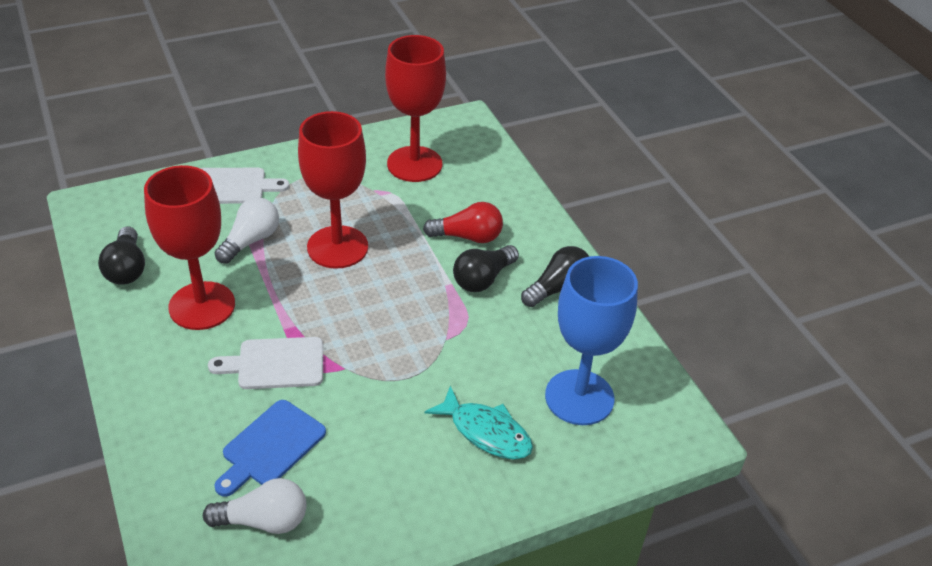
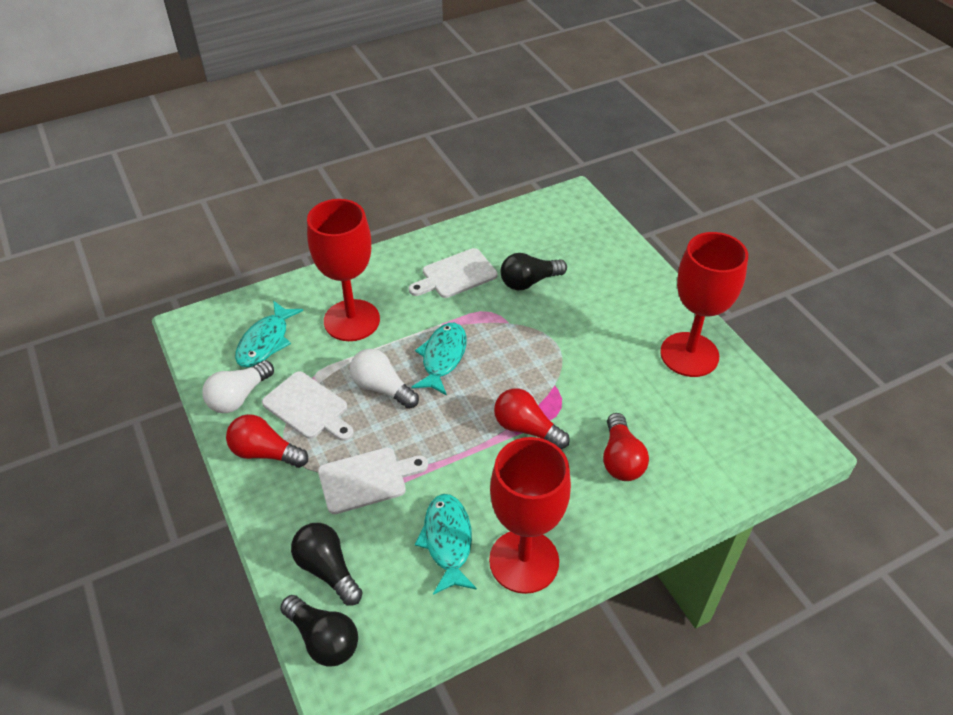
blue cutting board: 1 -> 0
blue goblet: 1 -> 0
red light bulb: 1 -> 3
turquoise fish: 1 -> 3
white cutting board: 2 -> 3

